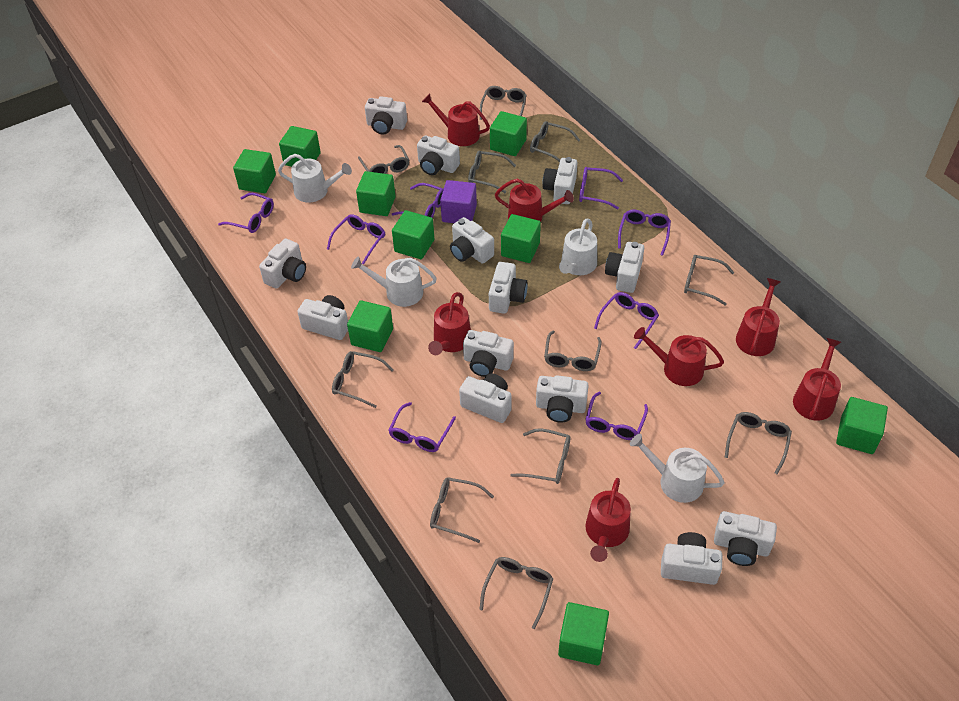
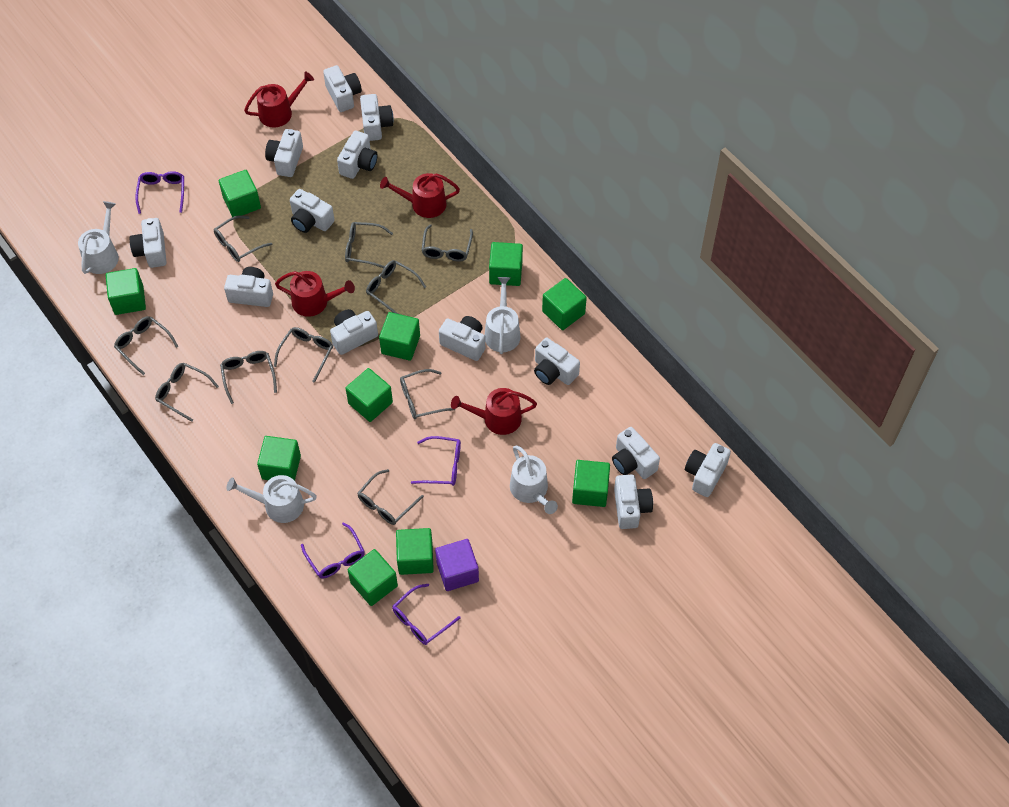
green cube: 9 -> 10
grey glasses: 11 -> 10
purple glasses: 8 -> 4
red watering can: 7 -> 4

